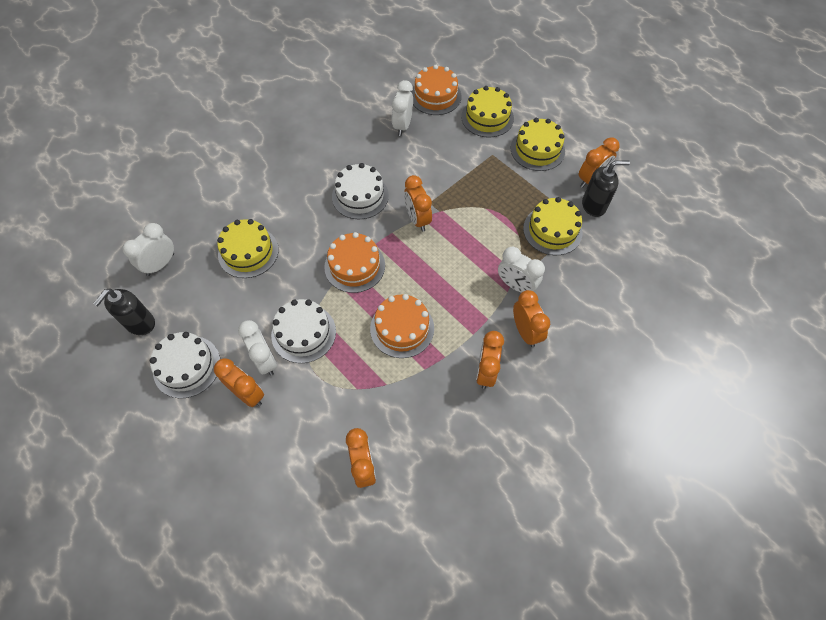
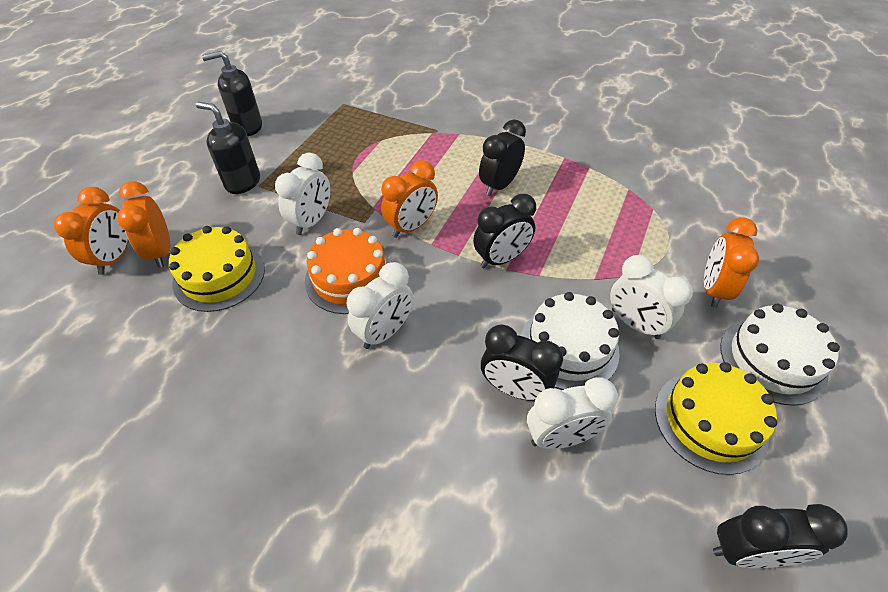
black clock: 0 -> 4
orange cake: 3 -> 1
orange clock: 6 -> 4
white cake: 3 -> 2
yellow cake: 4 -> 2

